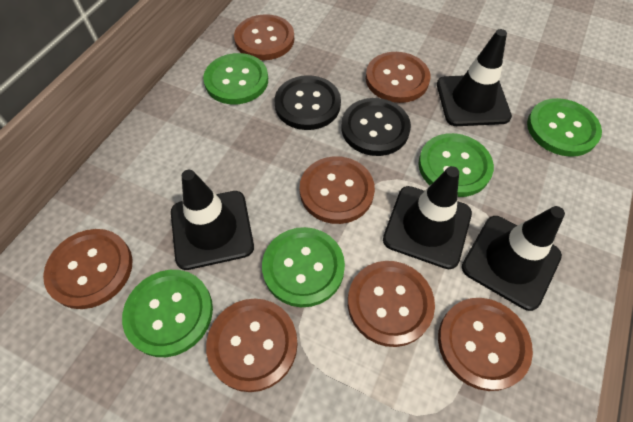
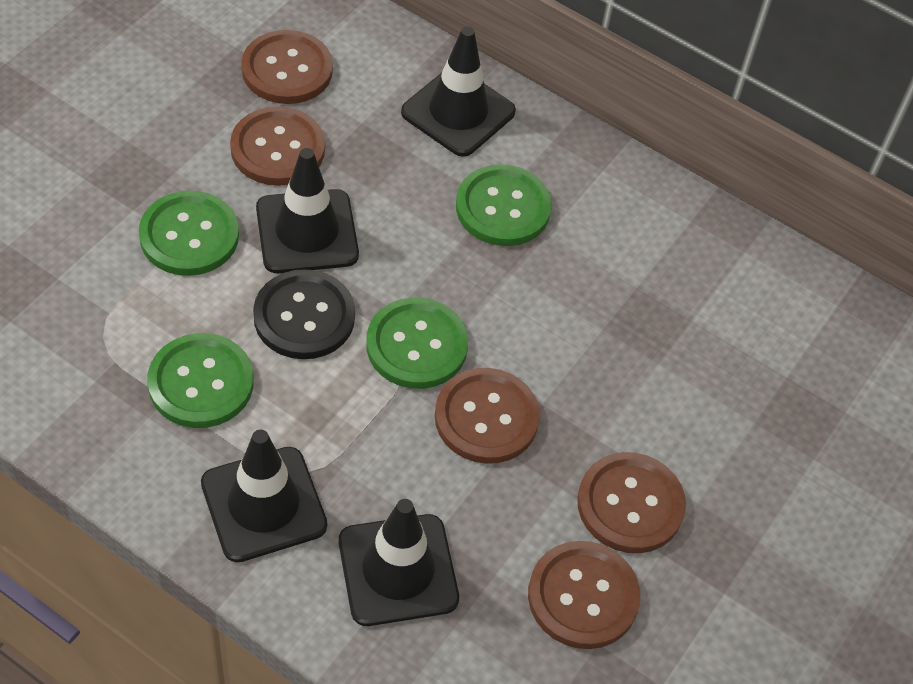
black button: 2 -> 1
brown button: 7 -> 5
green button: 5 -> 4

